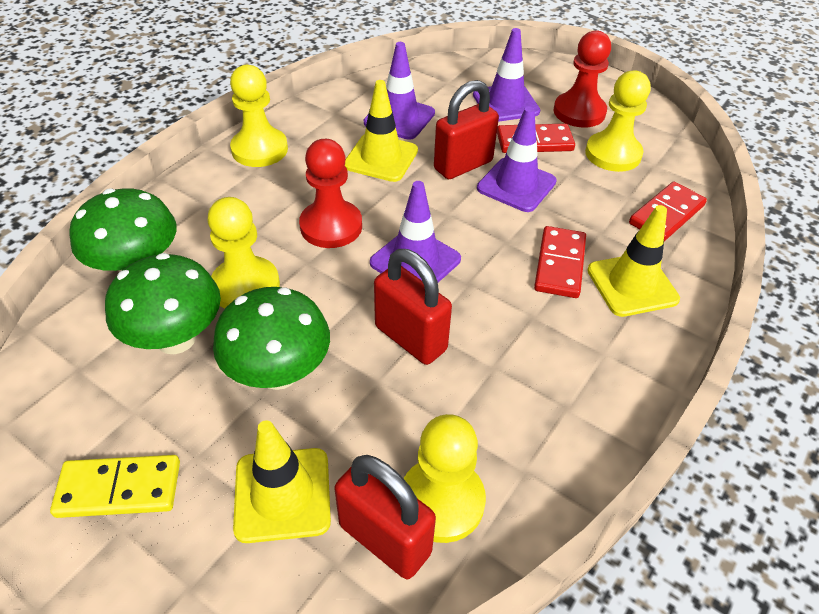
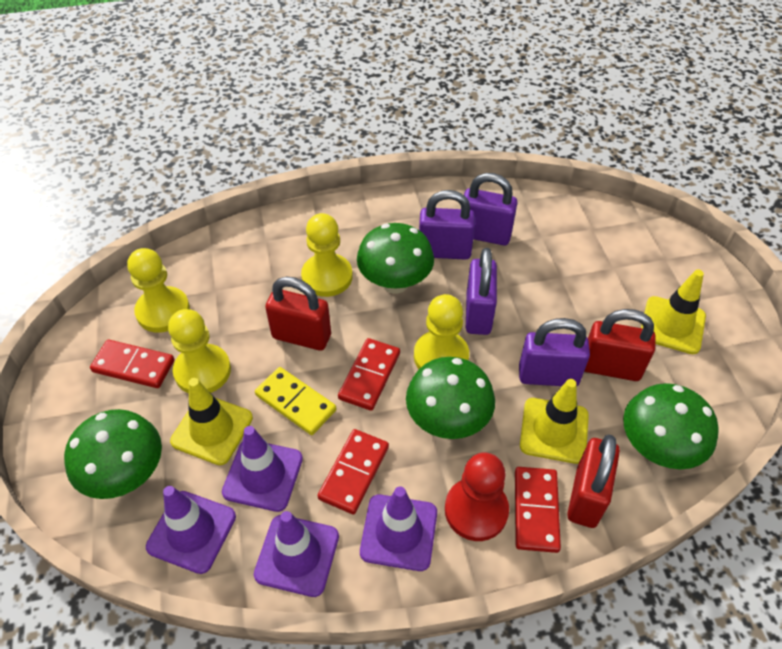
green mushroom: 3 -> 4
purple padlock: 0 -> 4
red domino: 3 -> 4
red pawn: 2 -> 1

